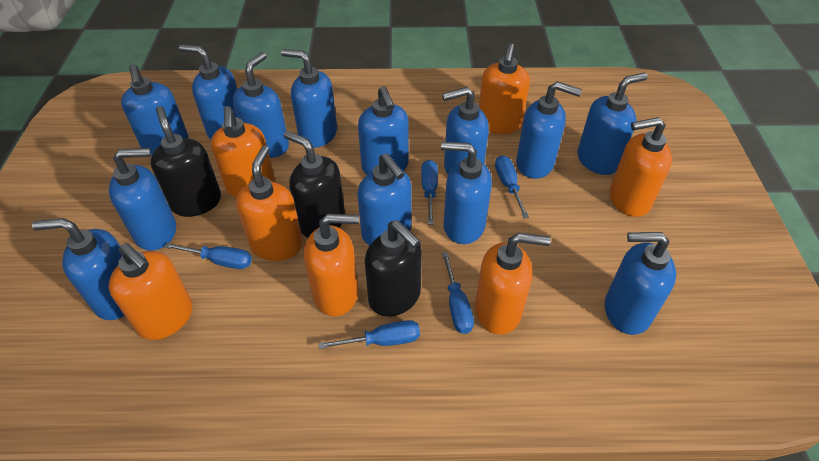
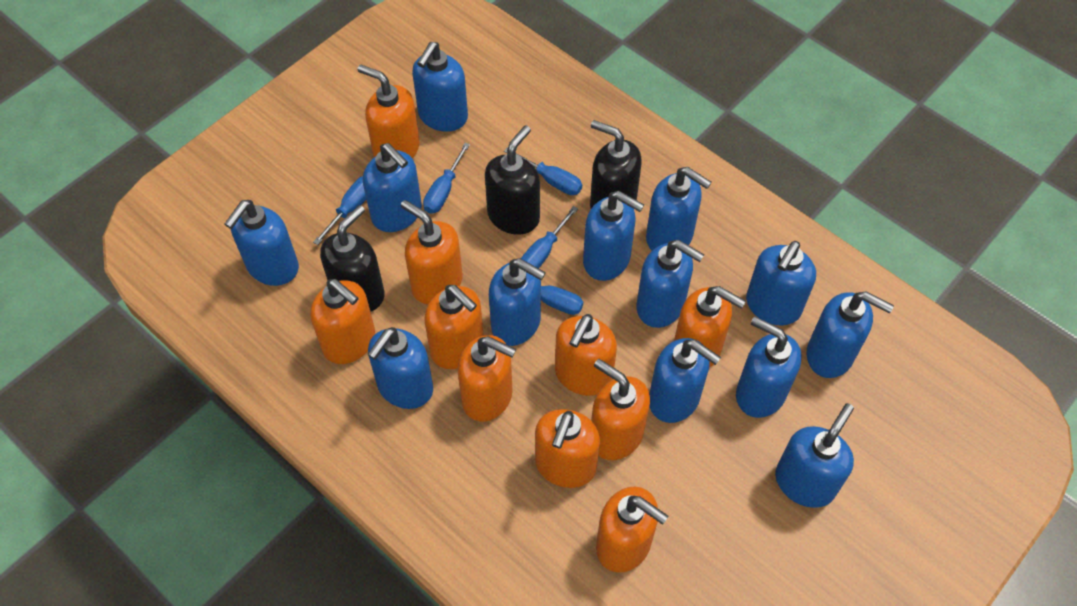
orange soap dispenser: 7 -> 10

